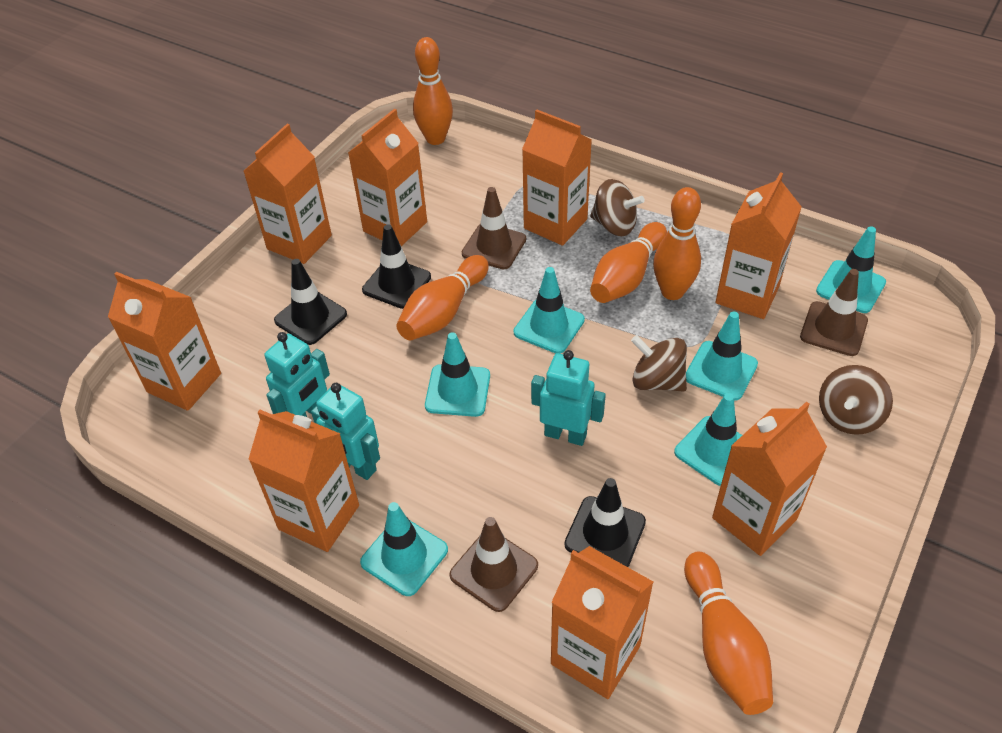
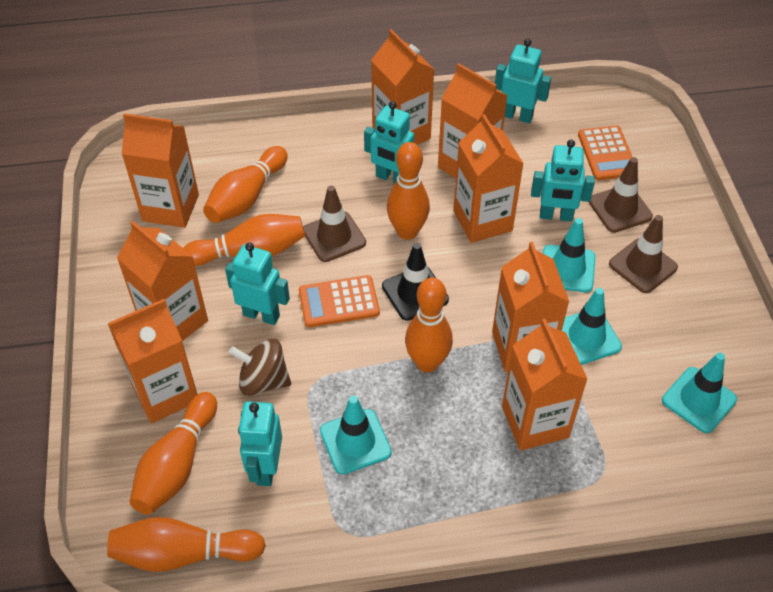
black traffic cone: 3 -> 1
brown spinning top: 3 -> 1
orange bowling pin: 5 -> 6
orange calculator: 0 -> 2
turquoise robot: 3 -> 5
turquoise traffic cone: 6 -> 4

